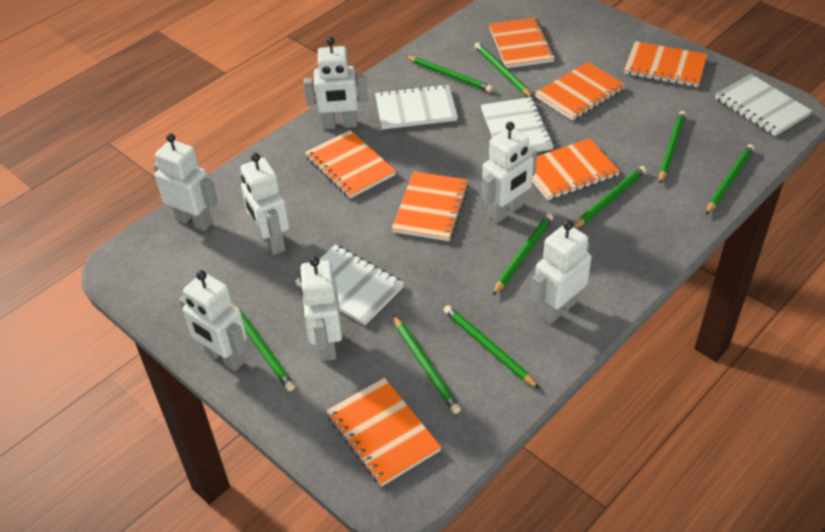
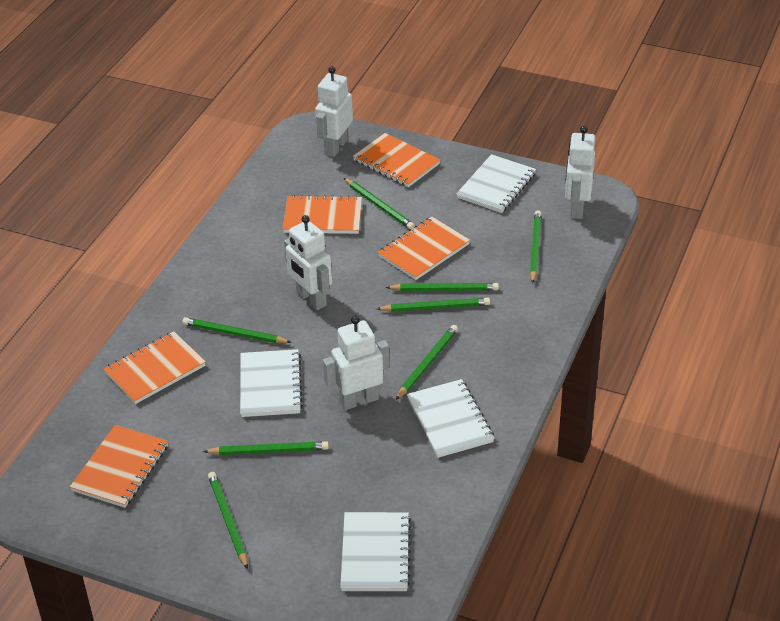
green pencil: 9 -> 8
orange notebook: 7 -> 5
white robot: 7 -> 4

